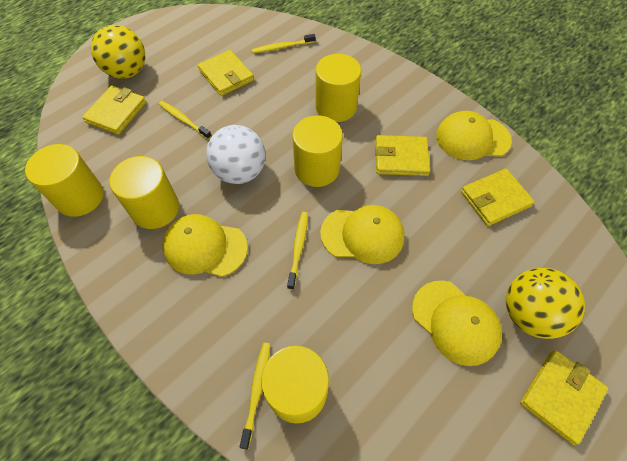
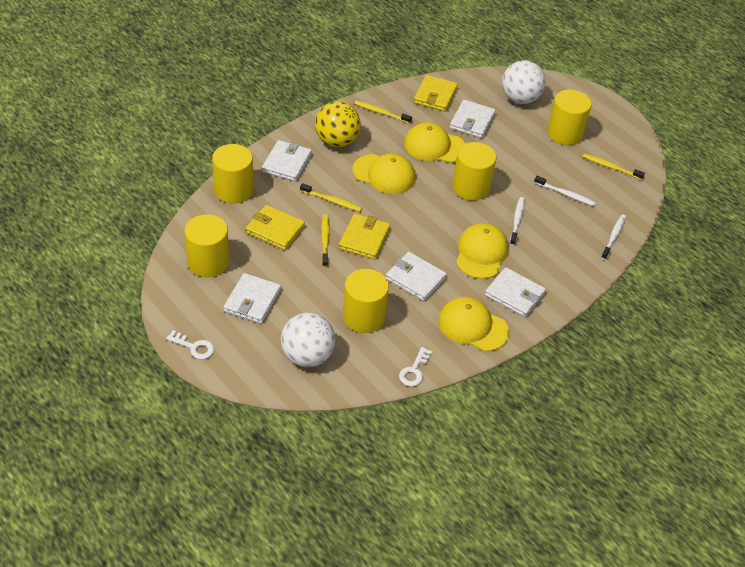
white ball: 1 -> 2
white key: 0 -> 2
white toothbrush: 0 -> 3
white wallet: 0 -> 5
yellow ball: 2 -> 1
yellow wallet: 5 -> 3

